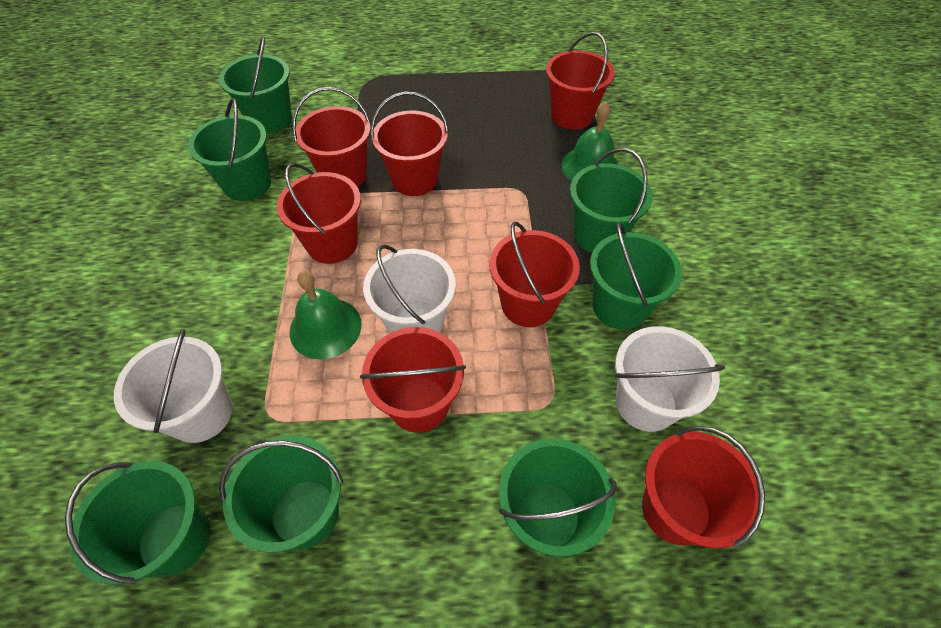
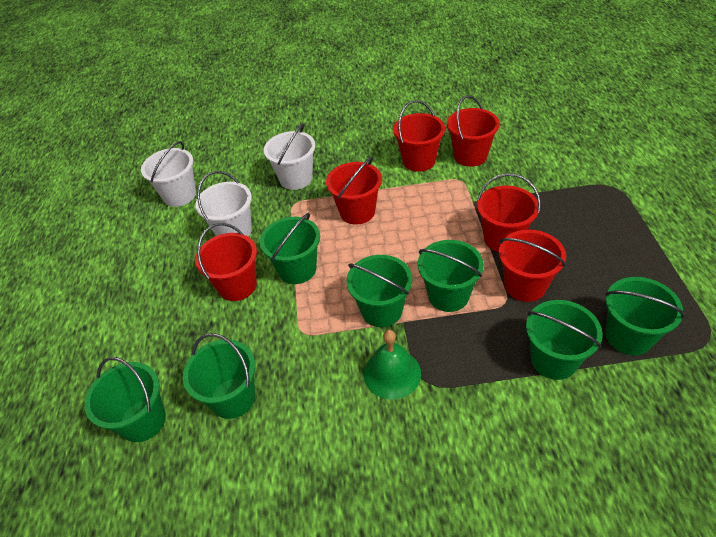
green bell: 2 -> 1
red bucket: 7 -> 6

